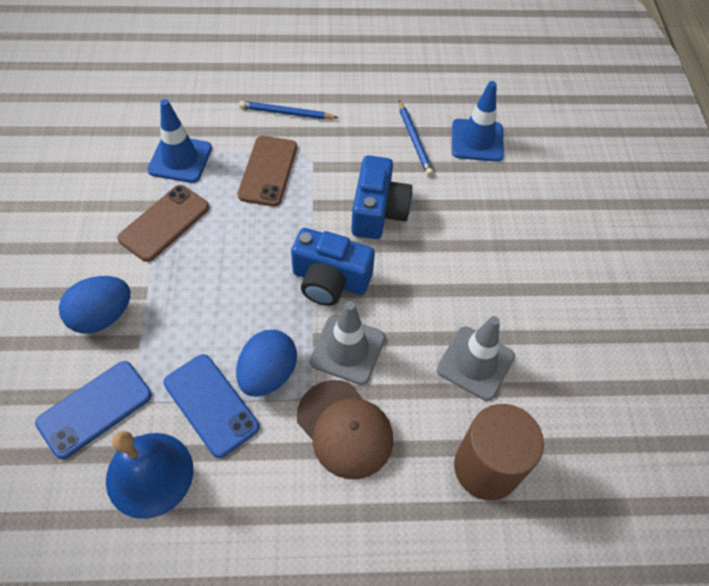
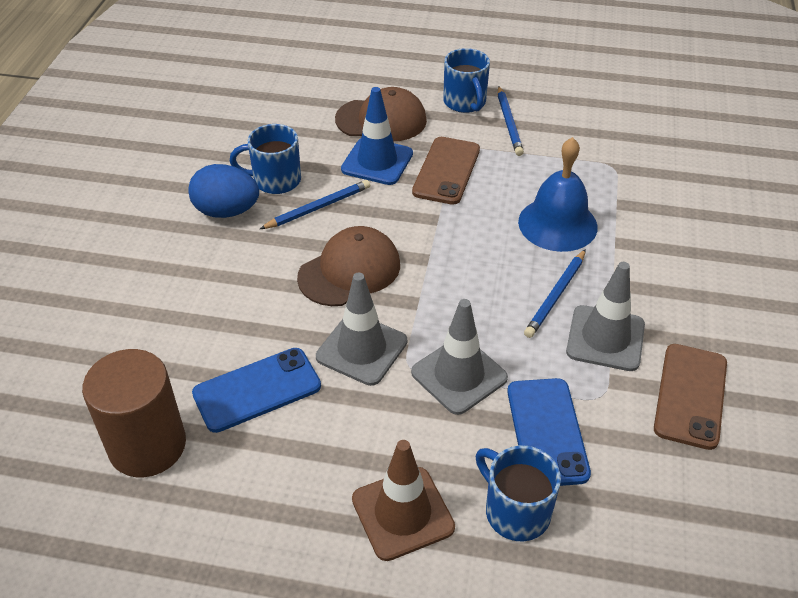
blue camera: 2 -> 0
blue egg: 2 -> 1
blue mug: 0 -> 3
blue pencil: 2 -> 3
blue traffic cone: 2 -> 1
brown cap: 1 -> 2
brown traffic cone: 0 -> 1
grey traffic cone: 2 -> 3

